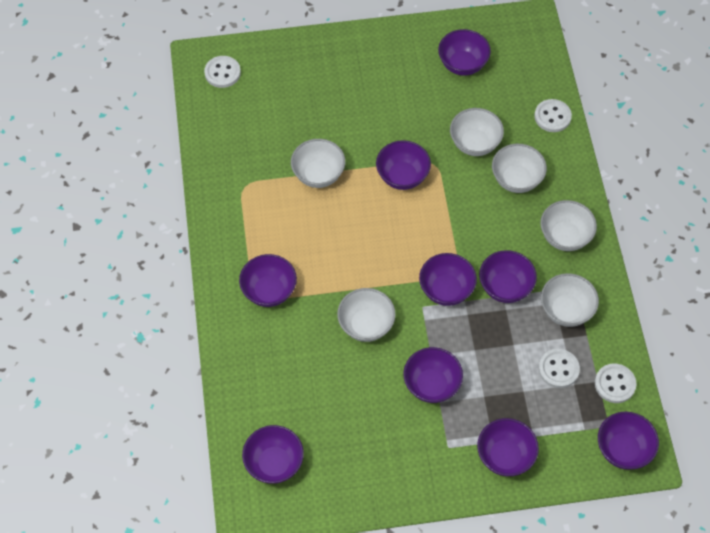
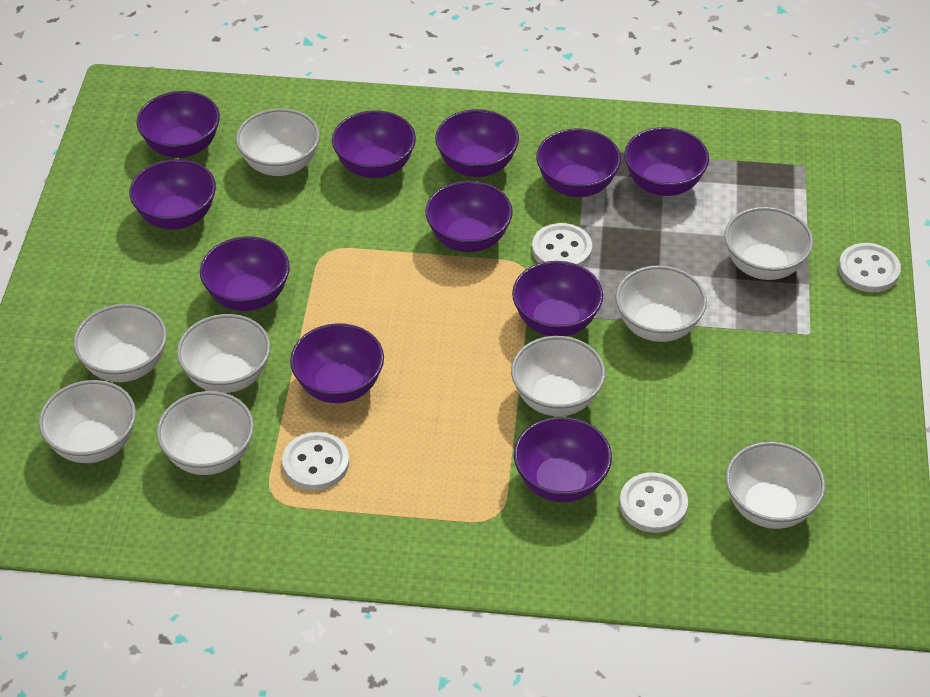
purple bowl: 9 -> 11
white bowl: 6 -> 9

